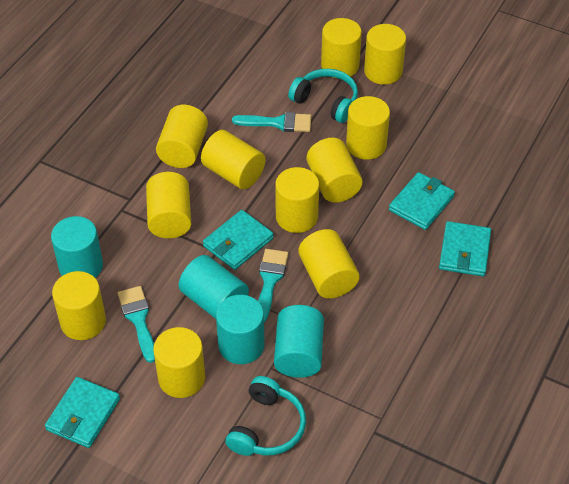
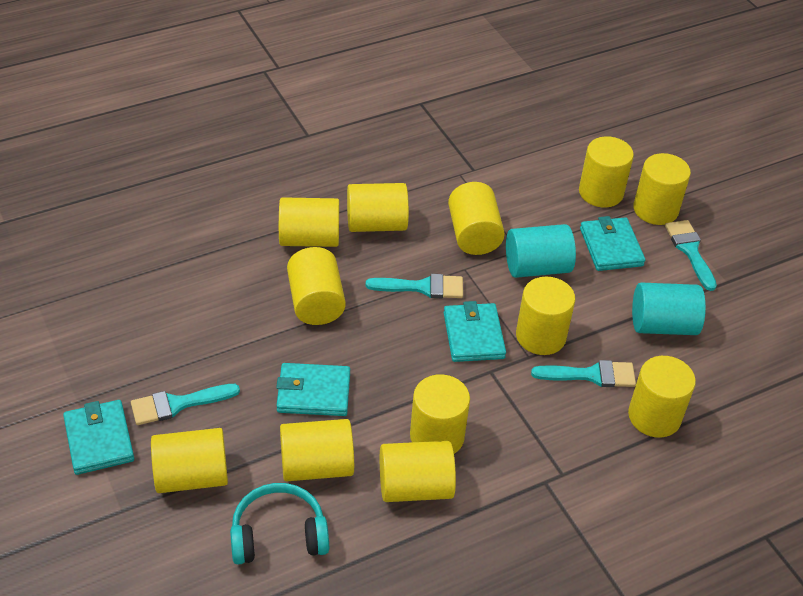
turquoise brush: 3 -> 4
turquoise cylinder: 4 -> 2
turquoise headphones: 2 -> 1
yellow cylinder: 11 -> 12

